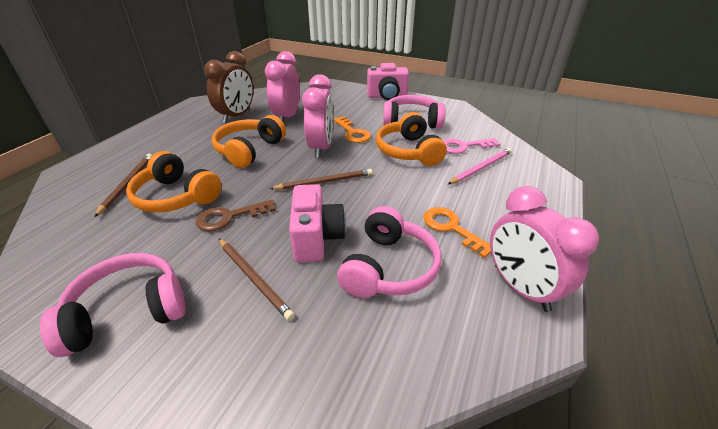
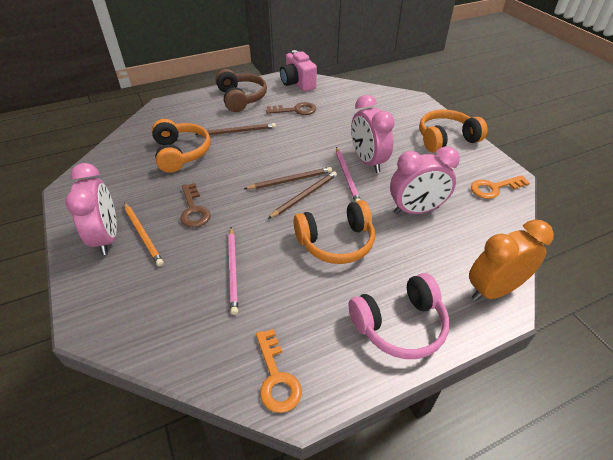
brown clock: 1 -> 0
brown headphones: 0 -> 1
brown key: 1 -> 2
orange clock: 0 -> 1
orange pencil: 0 -> 1
pink camera: 2 -> 1
pink headphones: 3 -> 1
pink key: 1 -> 0
pink pencil: 1 -> 2

